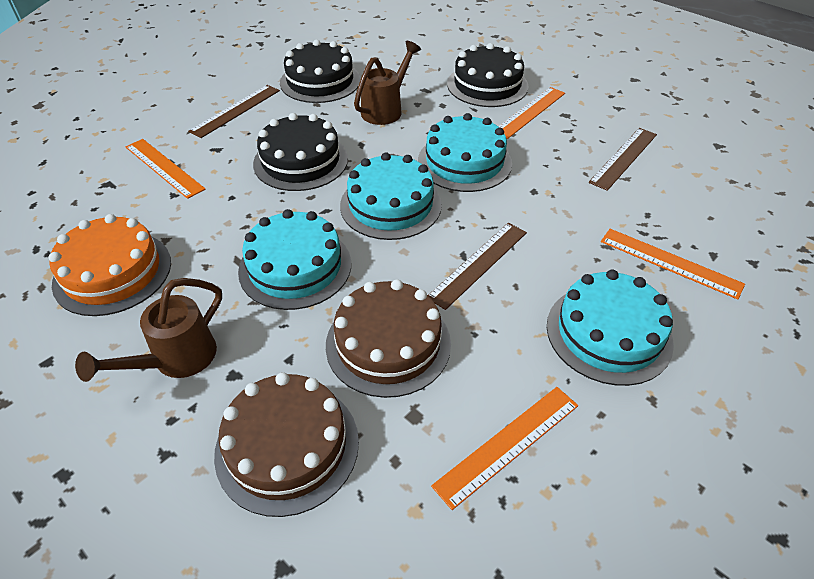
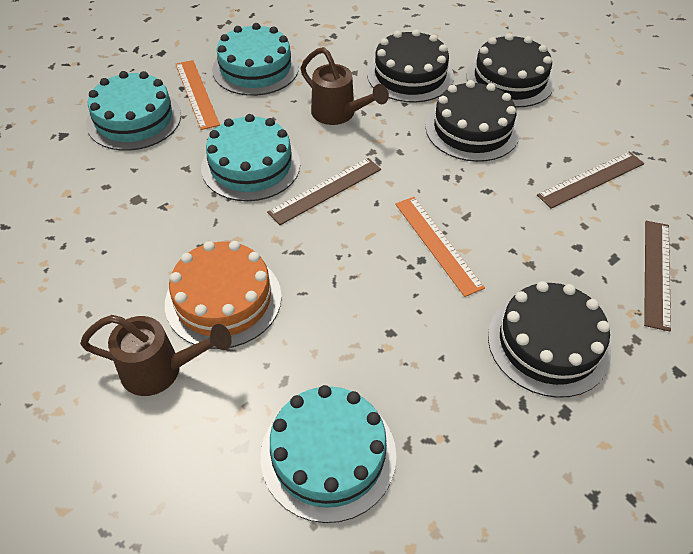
black cake: 3 -> 4
brown cake: 2 -> 0
orange ruler: 4 -> 2

